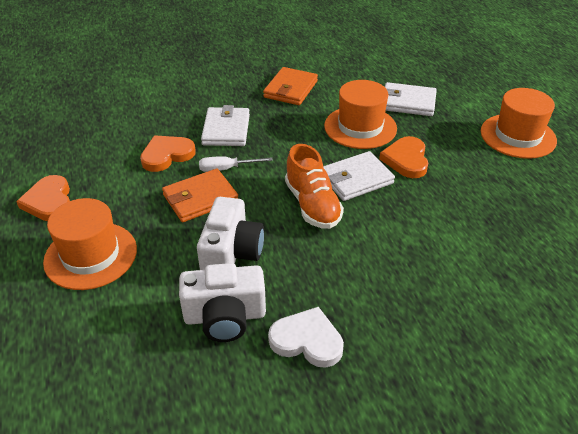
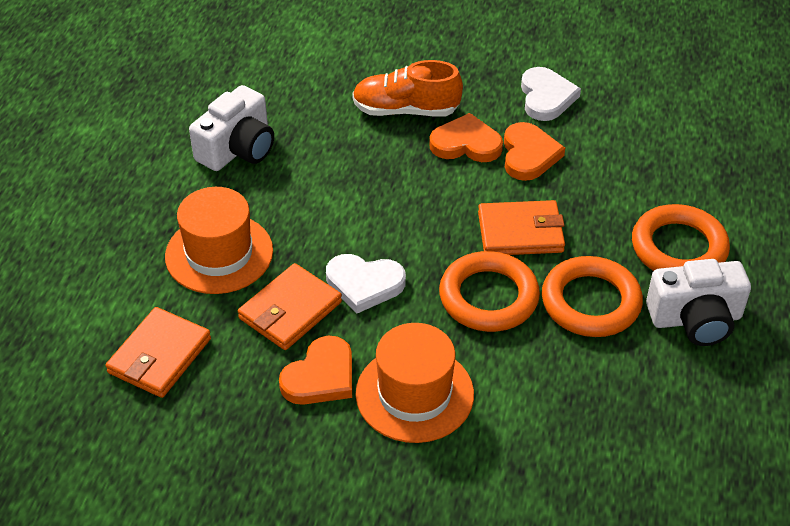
orange hat: 3 -> 2
orange ring: 0 -> 3
orange wallet: 2 -> 3
white heart: 1 -> 2
white screwdriver: 1 -> 0
white wallet: 3 -> 0

